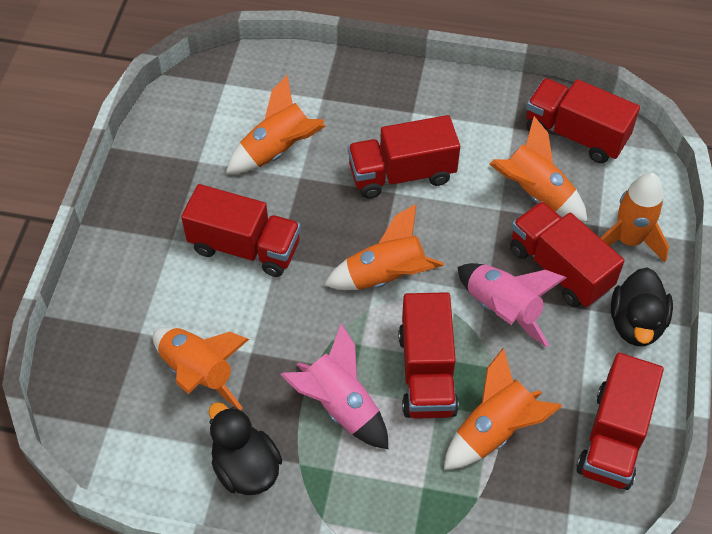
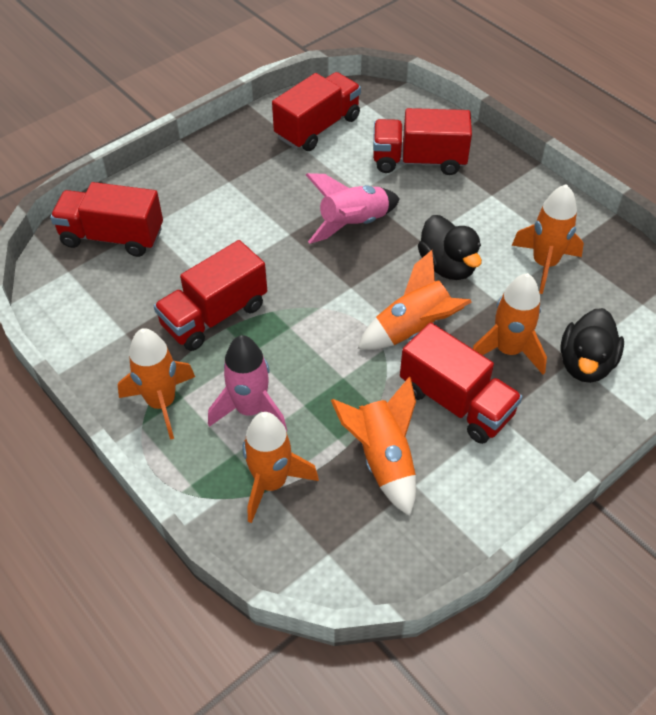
red truck: 6 -> 5

